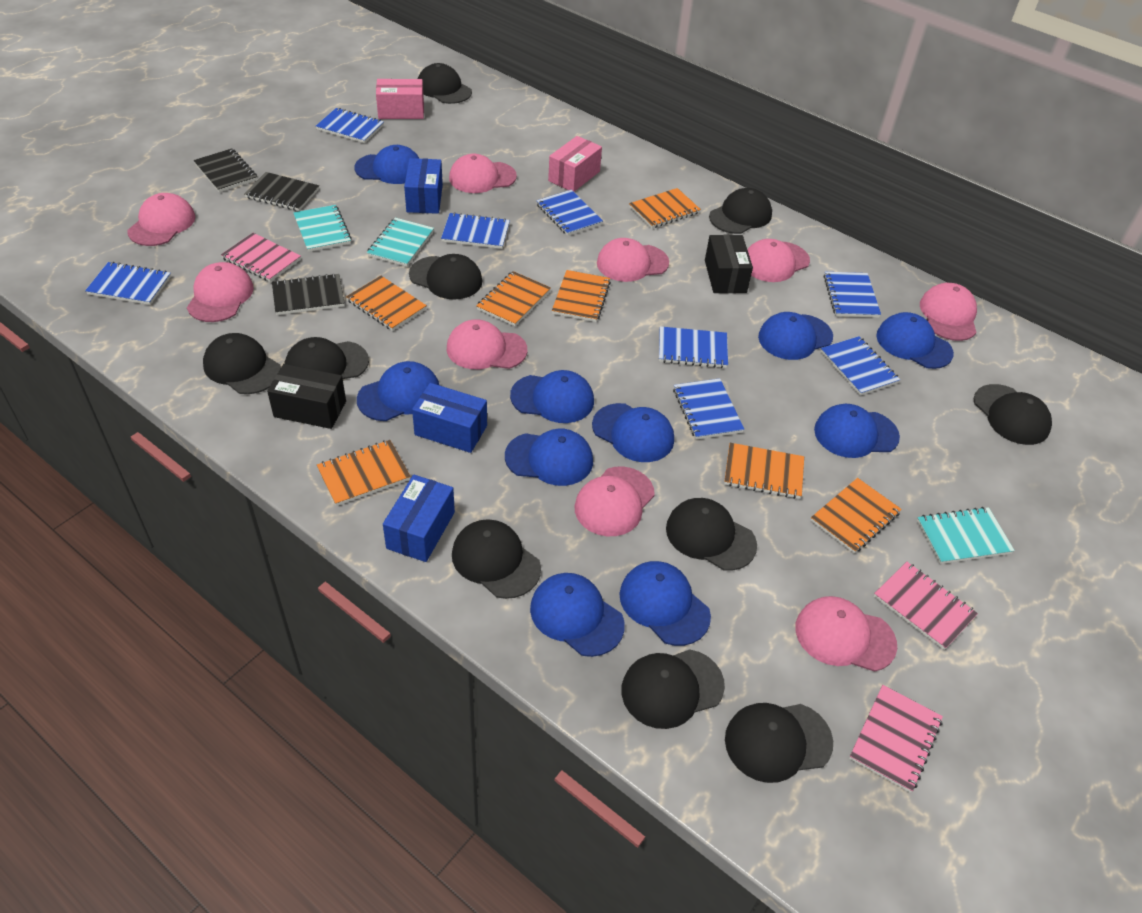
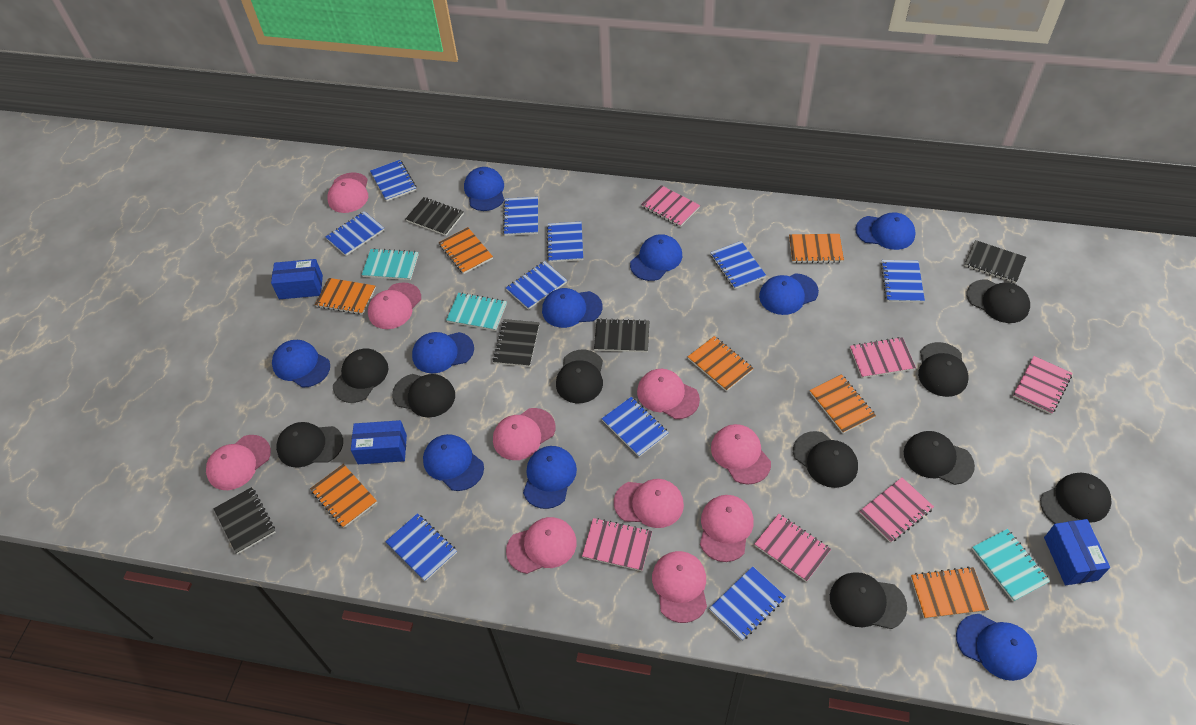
black box: 2 -> 0
black notebook: 3 -> 5
blue notebook: 8 -> 10
pink box: 2 -> 0
pink cap: 9 -> 10
pink notebook: 3 -> 6

